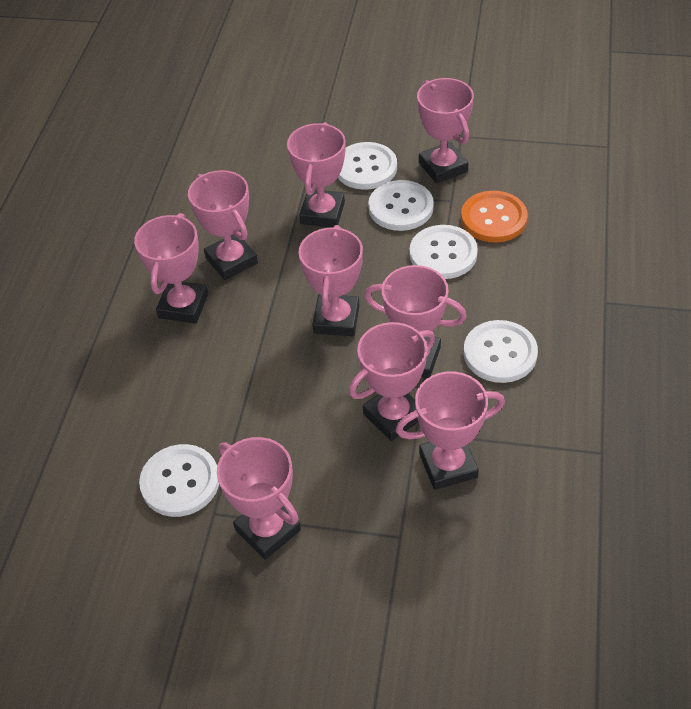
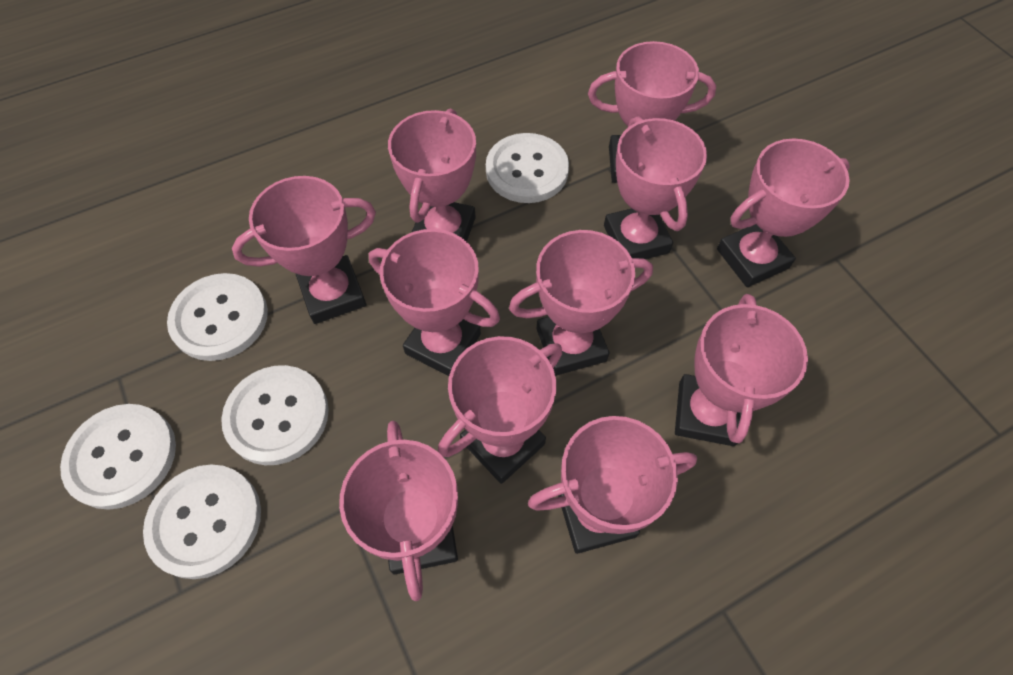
orange button: 1 -> 0
pink trophy: 9 -> 11

